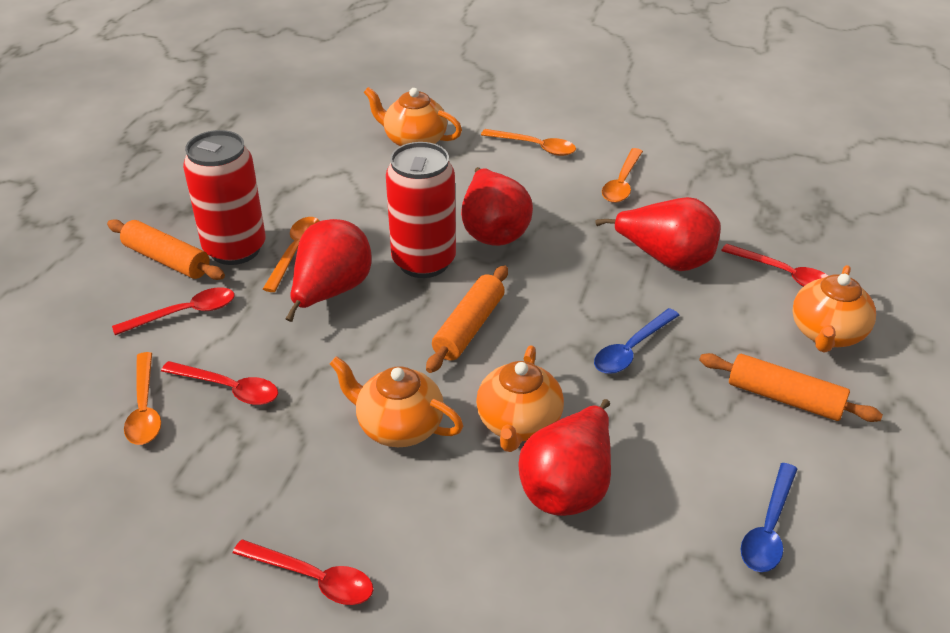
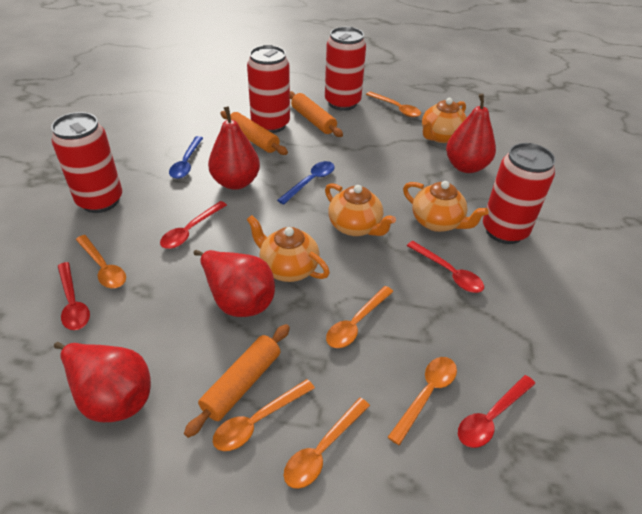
orange spoon: 4 -> 6
red can: 2 -> 4

